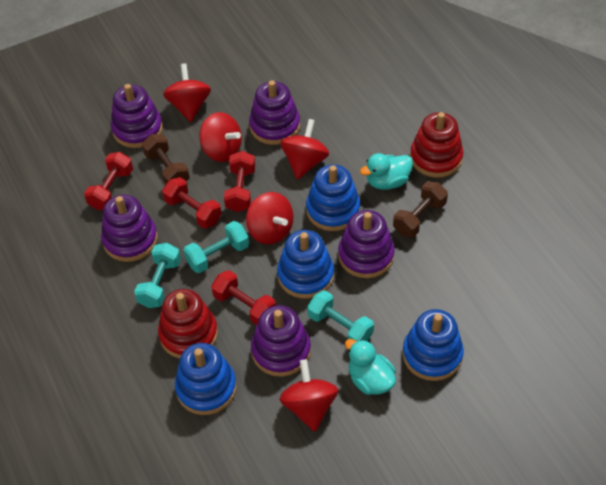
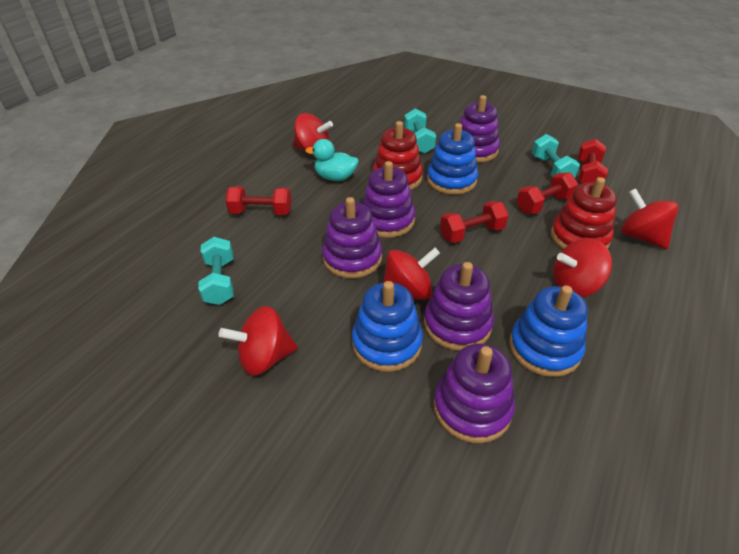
blue stacking toy: 4 -> 3
brown dumbbell: 2 -> 0
turquoise duck: 2 -> 1

